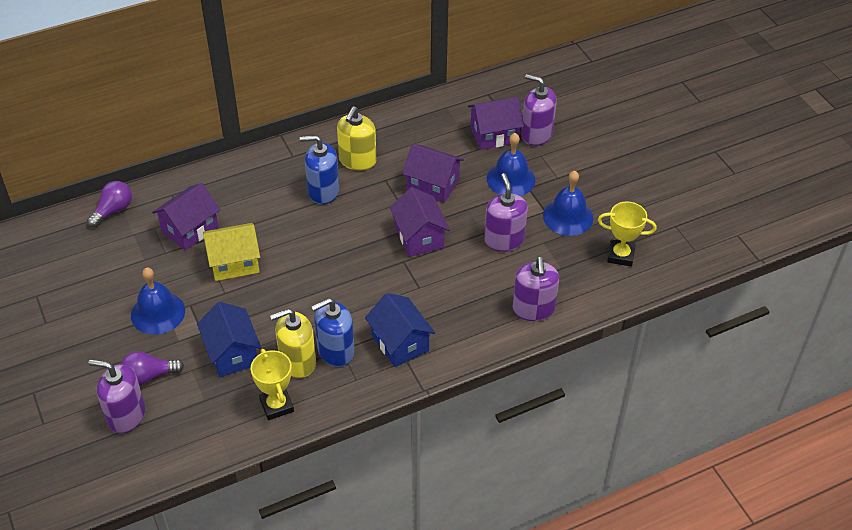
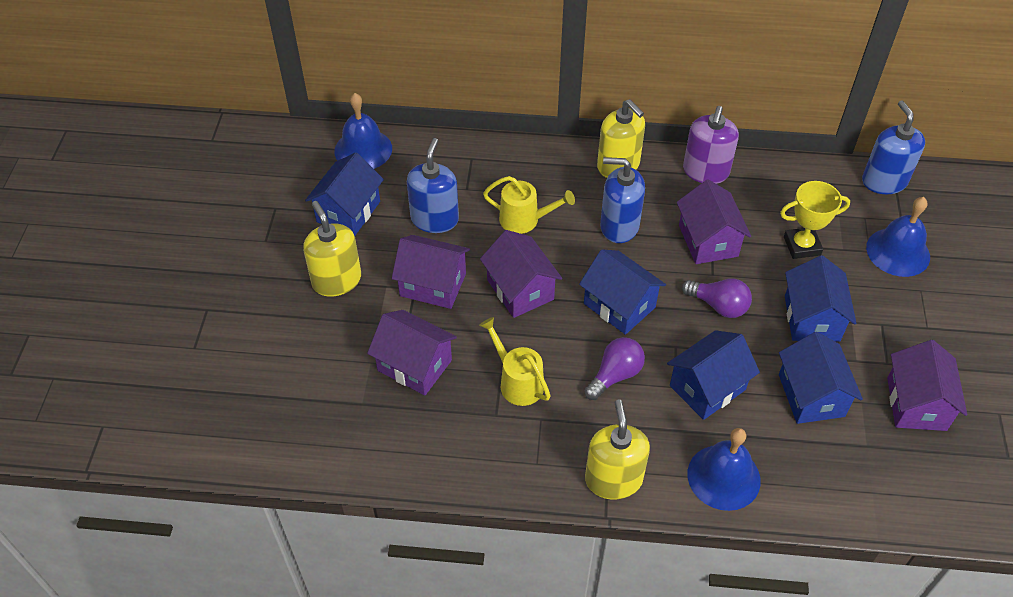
blue house: 2 -> 5
blue soap dispenser: 2 -> 3
purple house: 4 -> 5
purple soap dispenser: 4 -> 1
yellow house: 1 -> 0
yellow soap dispenser: 2 -> 3
yellow trophy: 2 -> 1
yellow watering can: 0 -> 2

